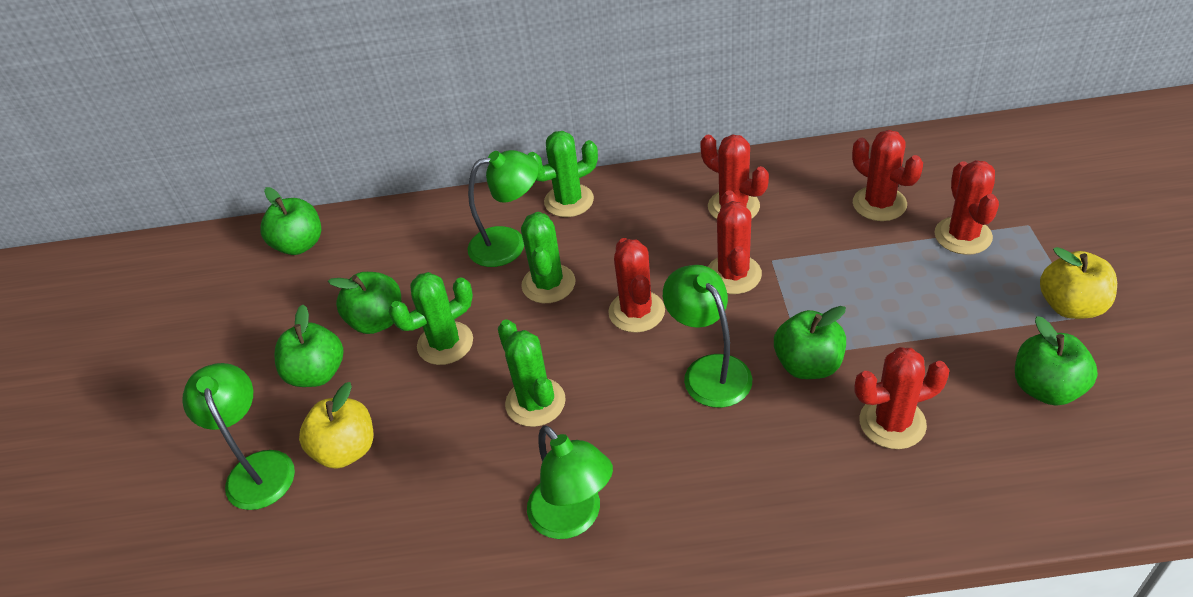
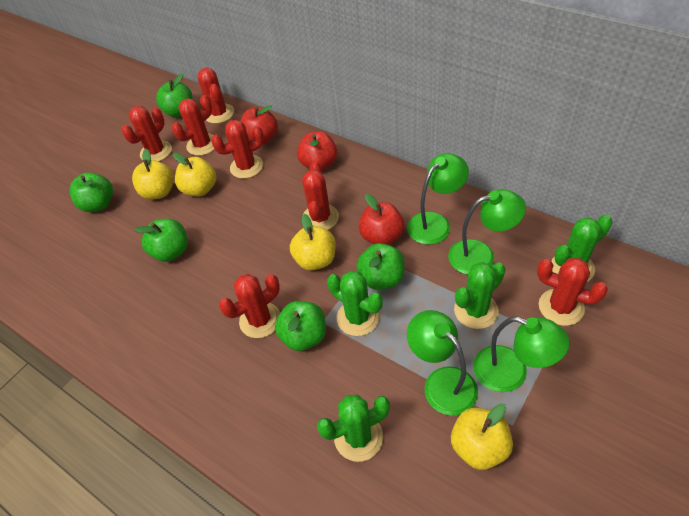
red apple: 0 -> 3
red cactus: 6 -> 7
yellow apple: 2 -> 4

